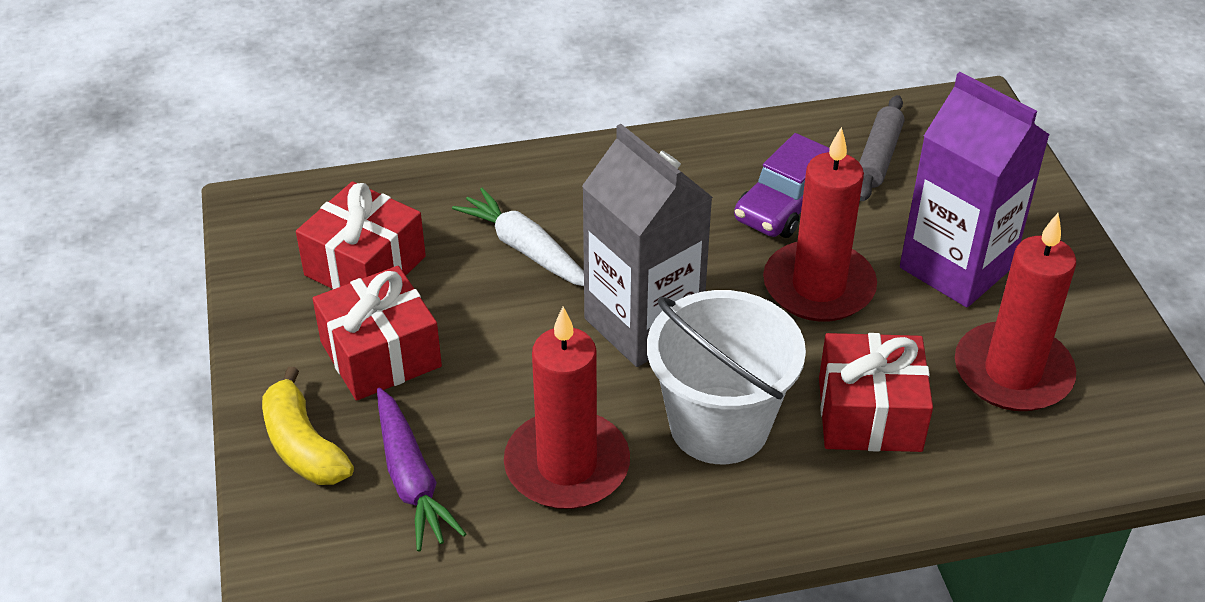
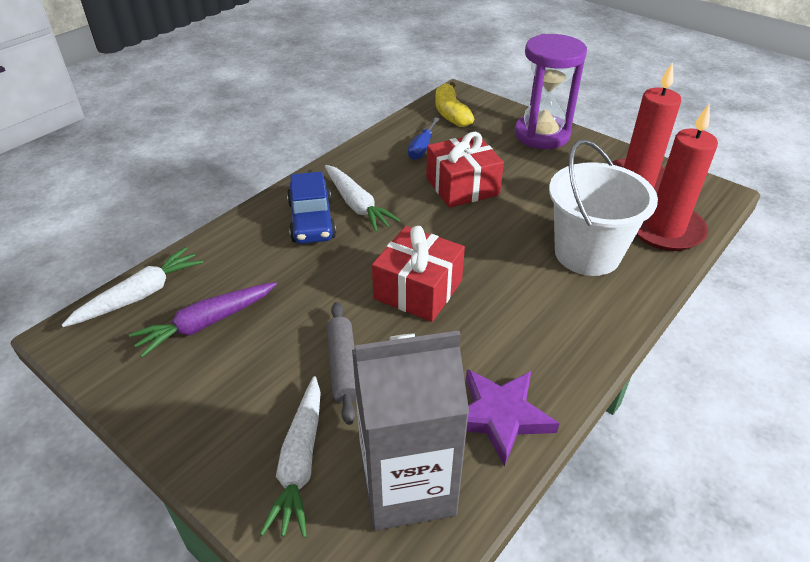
blue car: 0 -> 1
blue screwdriver: 0 -> 1
purple car: 1 -> 0
purple carton: 1 -> 0
purple hourglass: 0 -> 1
purple star: 0 -> 1
red candle: 3 -> 2
red gift: 3 -> 2
white carrot: 1 -> 3

